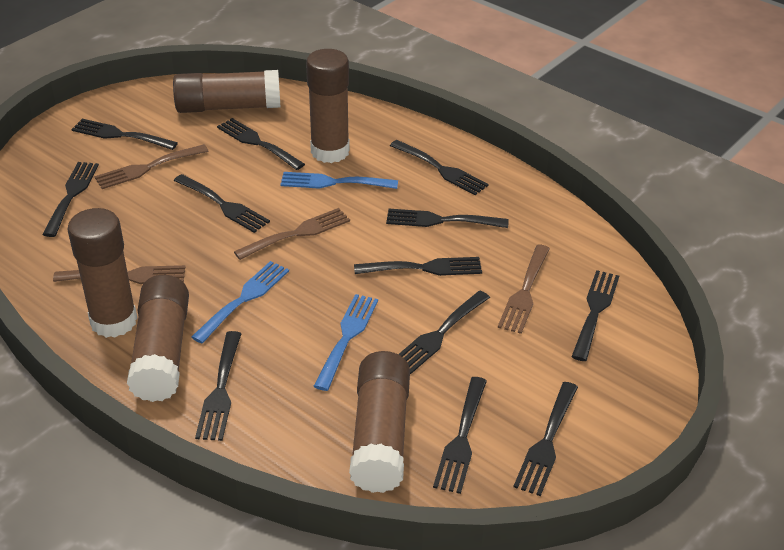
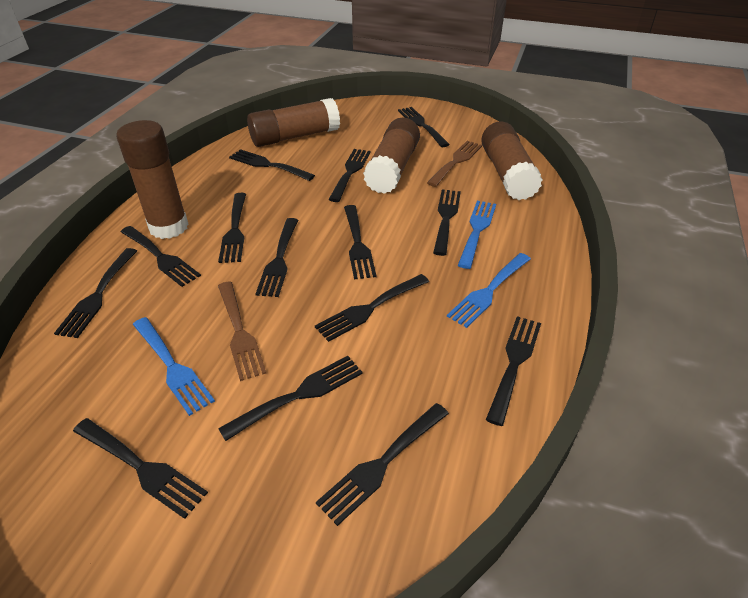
black fork: 12 -> 14
brown fork: 4 -> 2
brown glue stick: 5 -> 4

